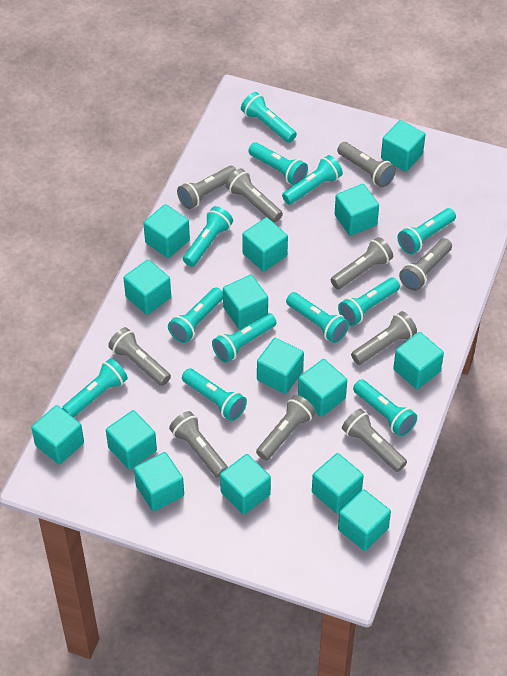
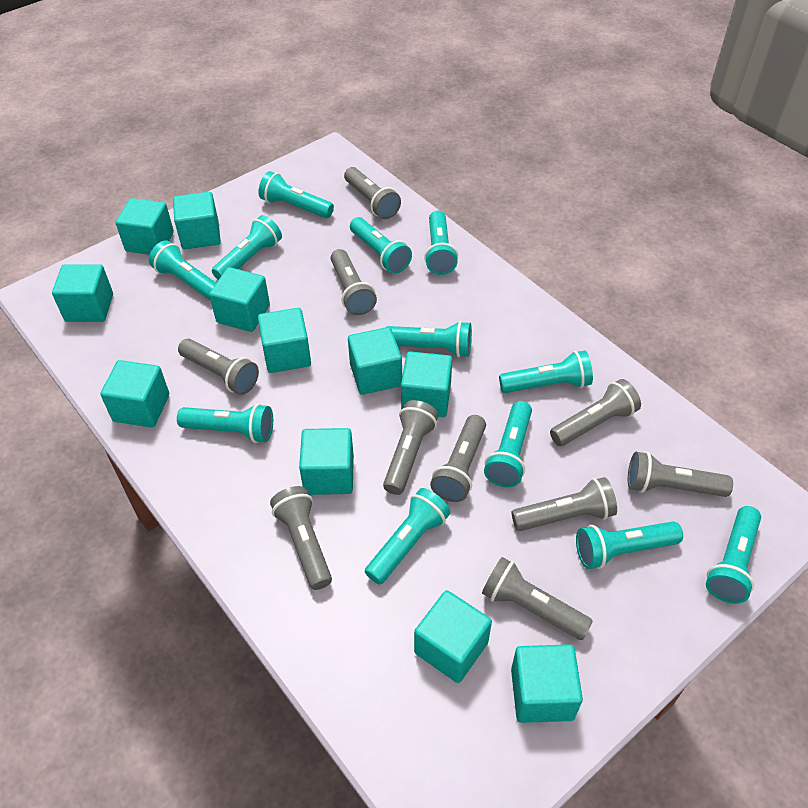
turquoise cube: 15 -> 11

